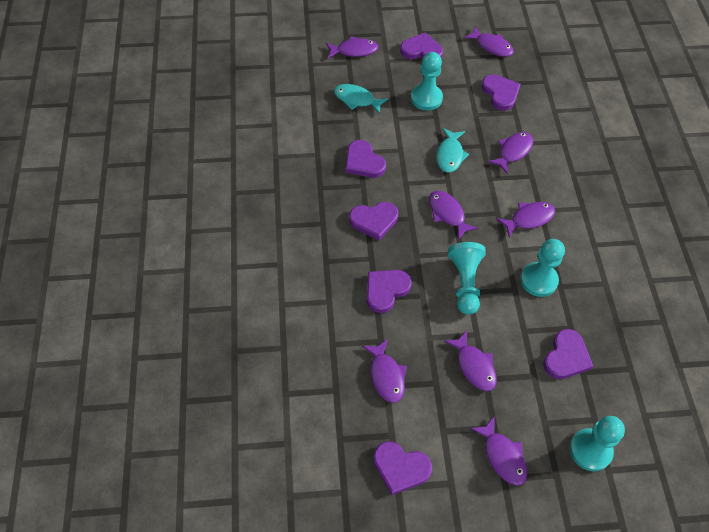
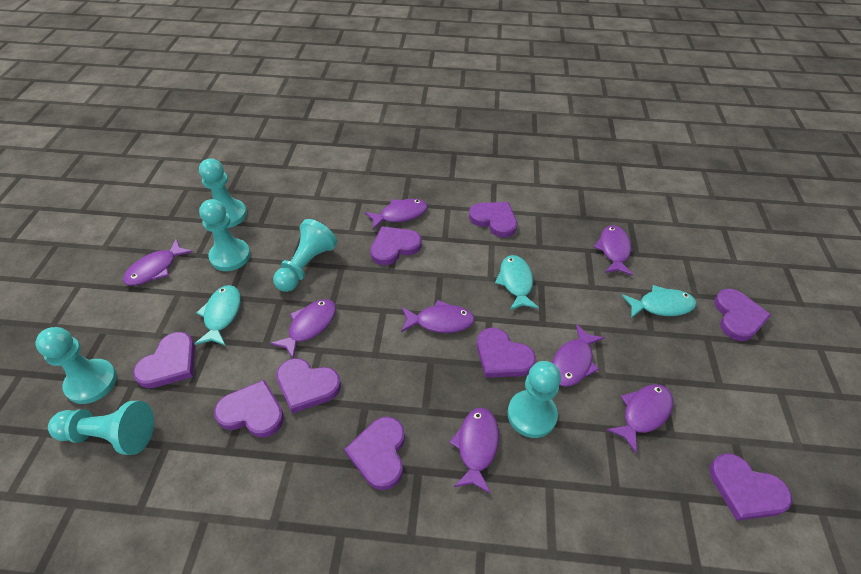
purple heart: 7 -> 9
turquoise fish: 2 -> 3
turquoise pawn: 4 -> 6

